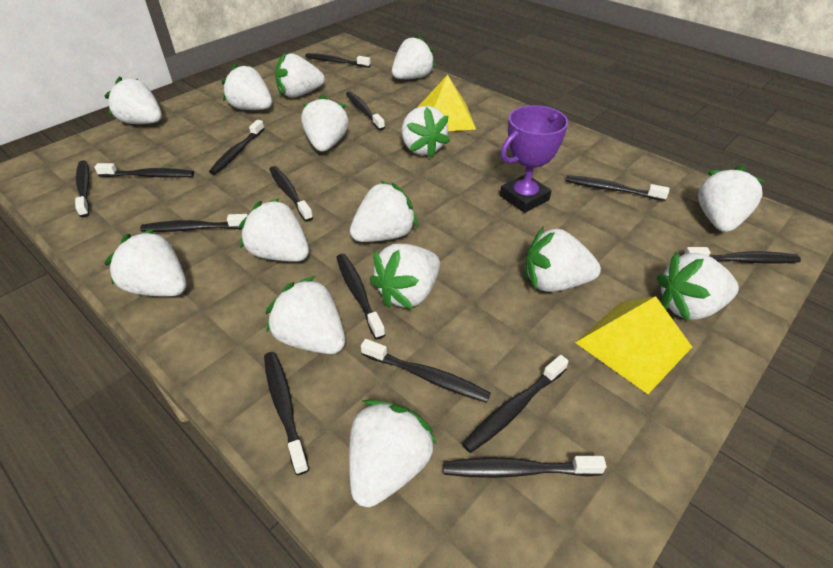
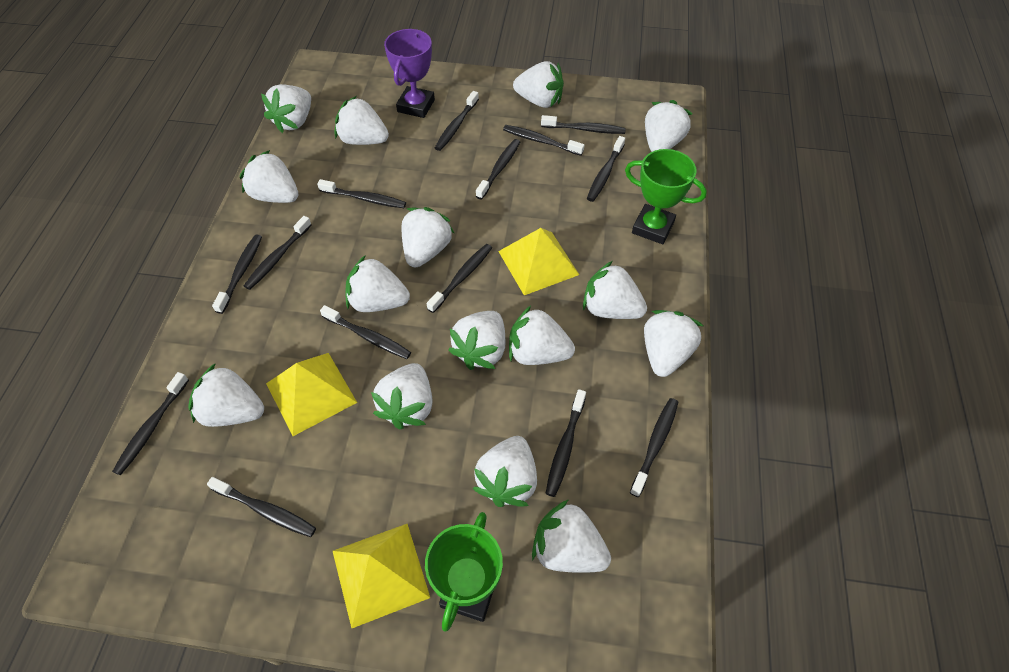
green trophy: 0 -> 2
yellow pyramid: 2 -> 3

